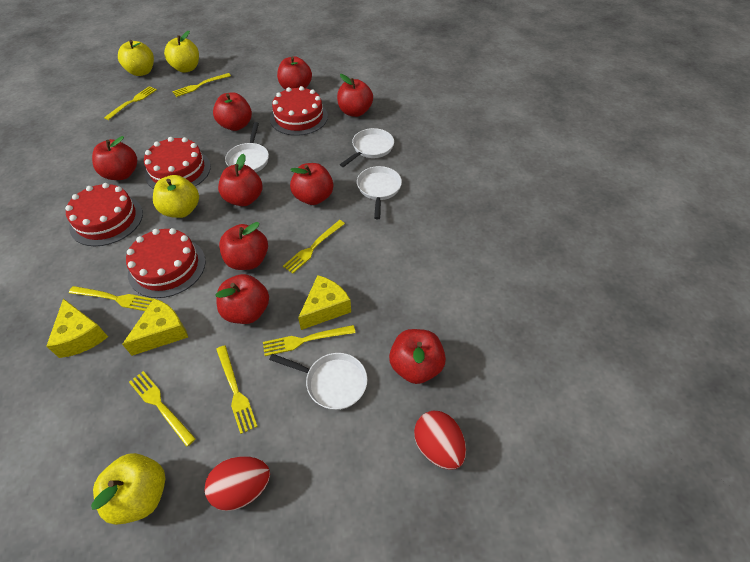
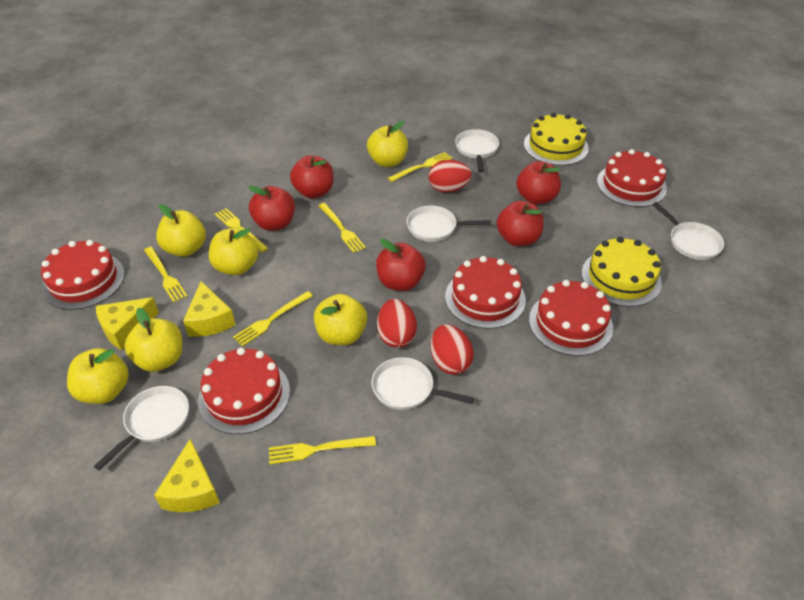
red apple: 9 -> 5
red cake: 4 -> 5
red egg: 2 -> 3
white pan: 4 -> 5
yellow apple: 4 -> 6
yellow cake: 0 -> 2
yellow fork: 7 -> 6

